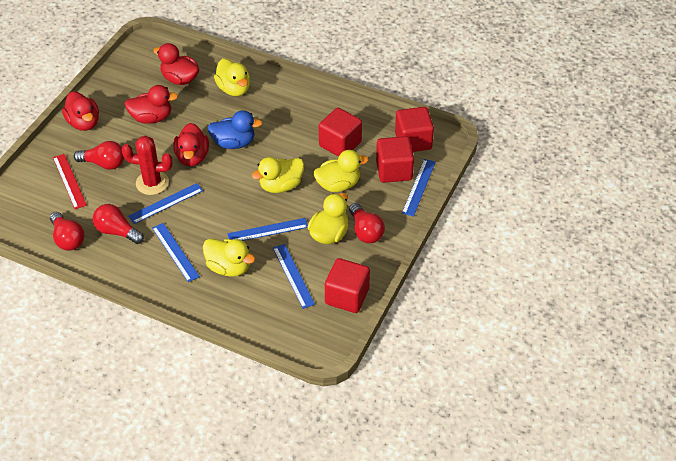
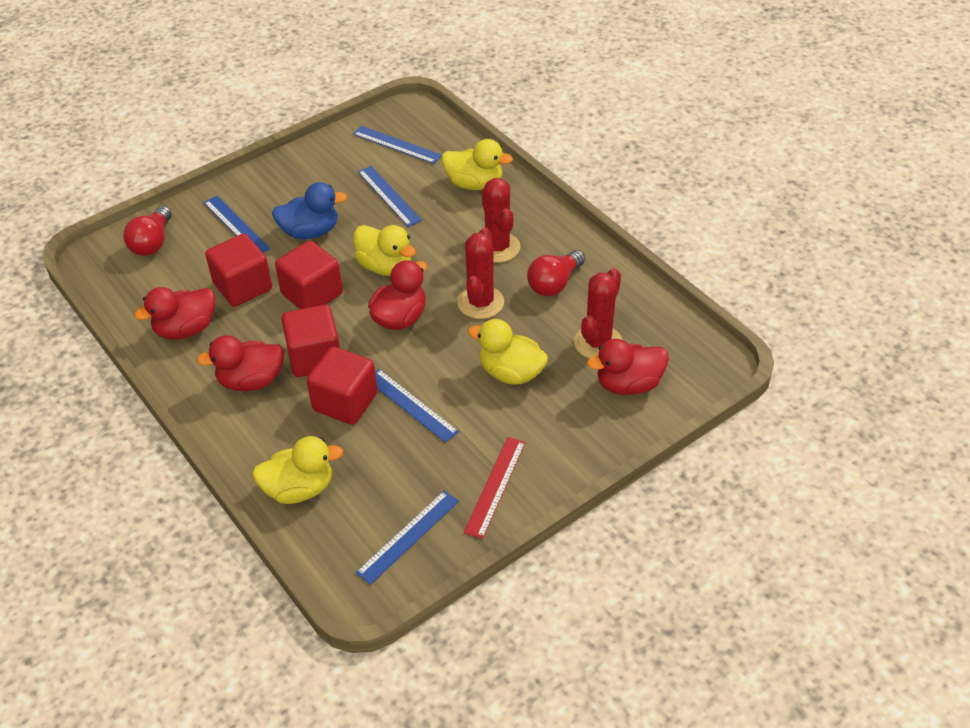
red cactus: 1 -> 3
red light bulb: 4 -> 2
yellow duck: 5 -> 4

